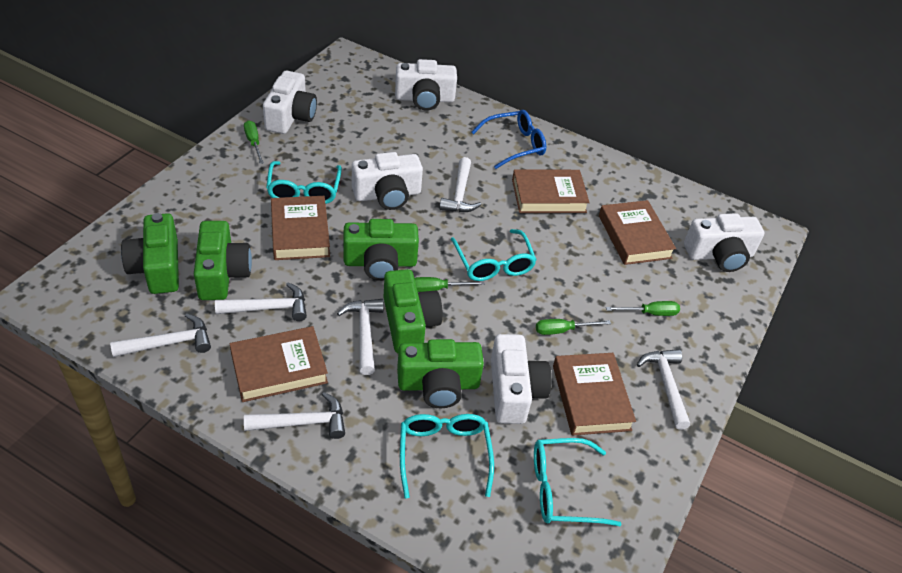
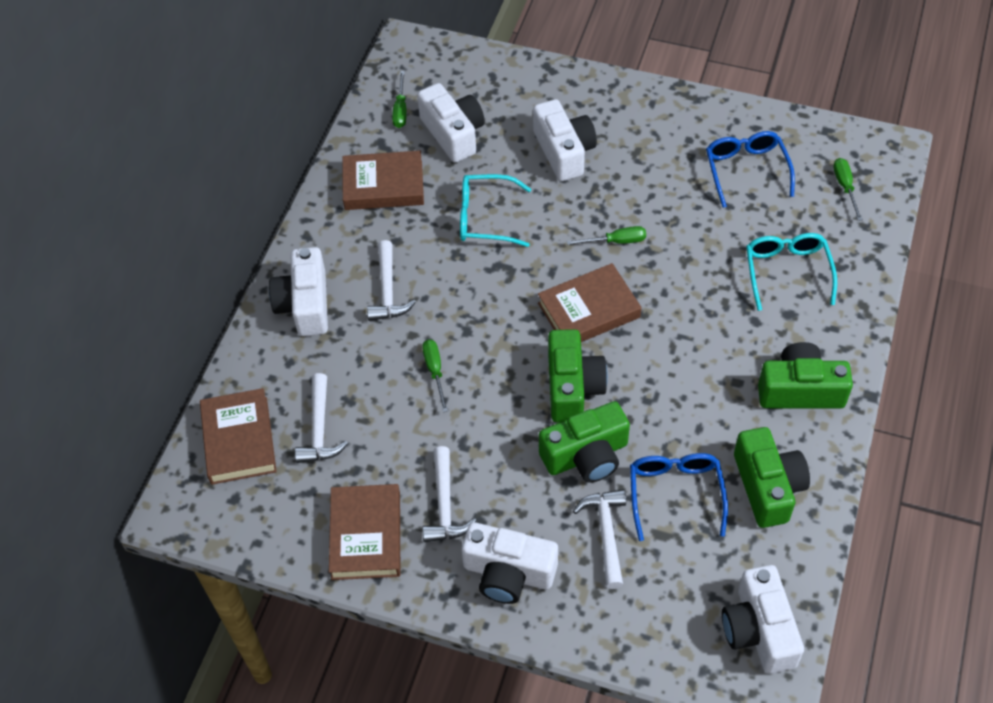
blue glasses: 1 -> 2
brown book: 5 -> 4
green camera: 5 -> 4
turquoise glasses: 4 -> 2
white hammer: 6 -> 4

